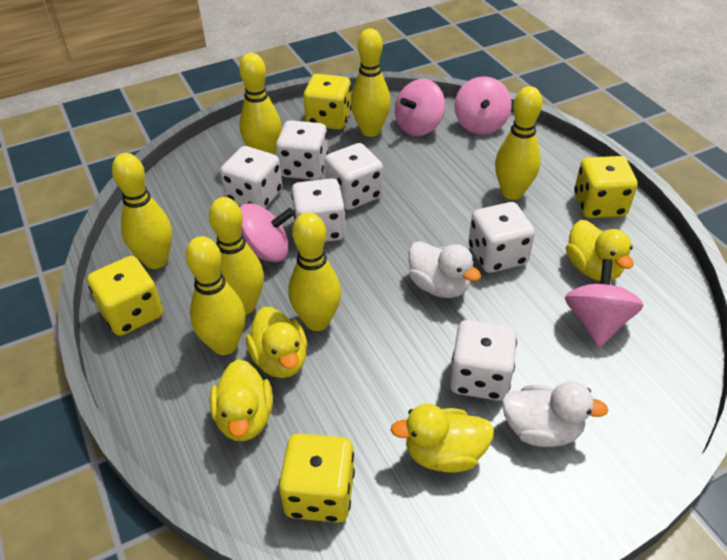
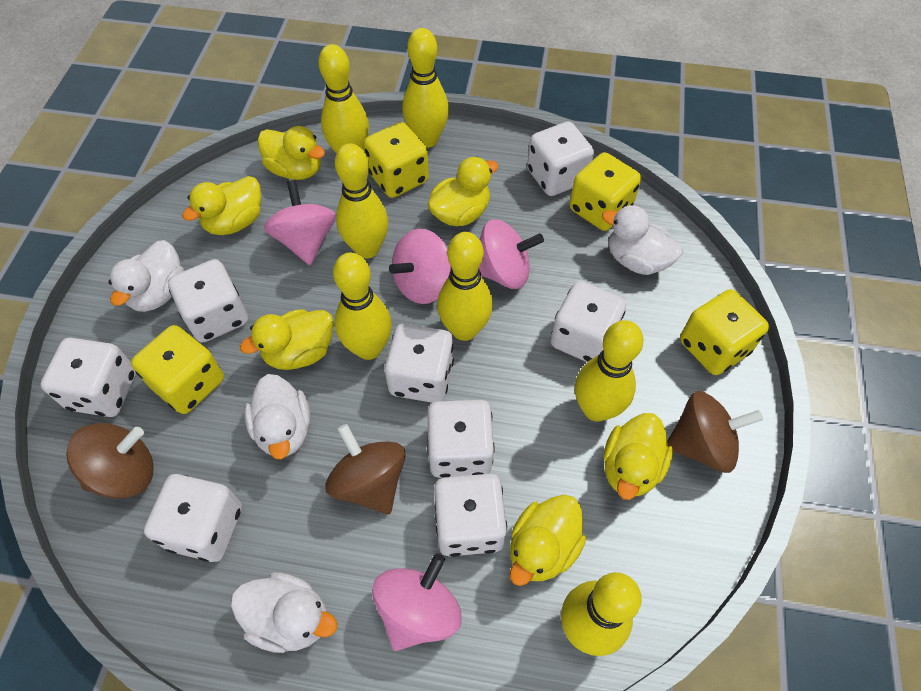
brown spinning top: 0 -> 3
white dice: 6 -> 8
white duck: 2 -> 4
yellow duck: 4 -> 6

